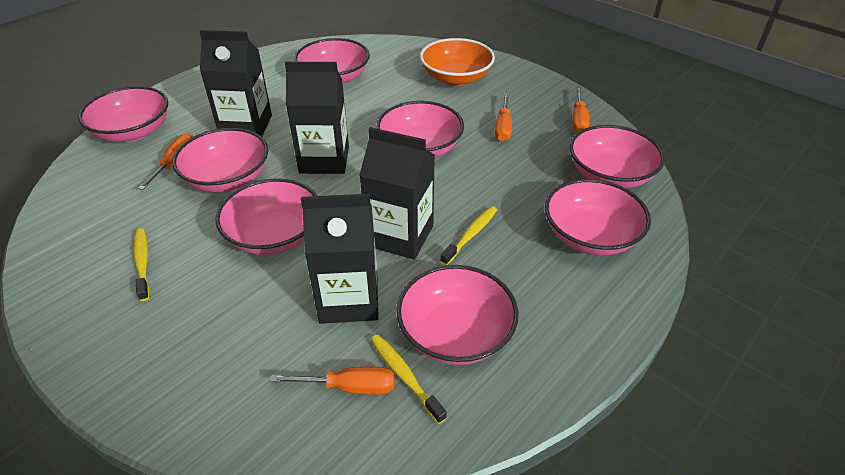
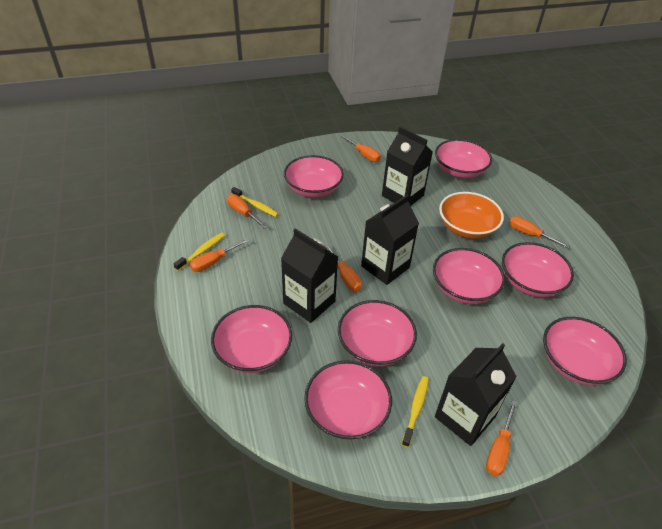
orange screwdriver: 4 -> 6

